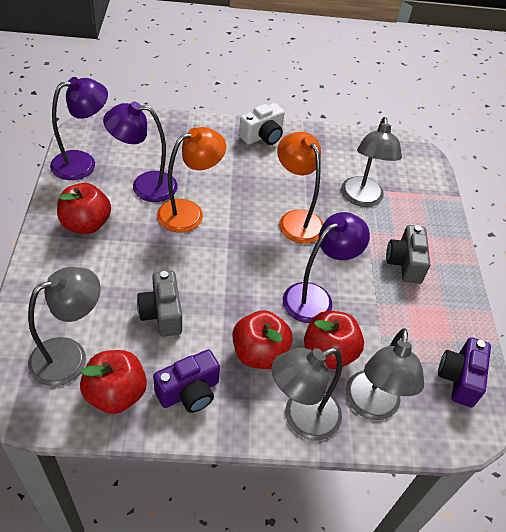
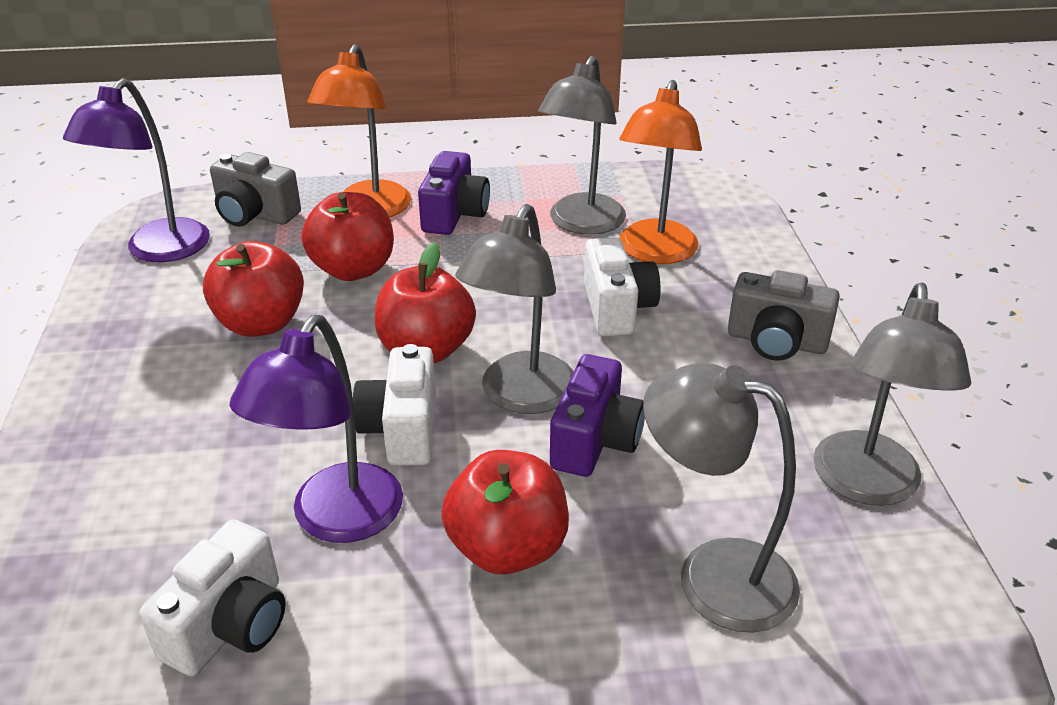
purple lamp: 3 -> 2
white camera: 1 -> 3

